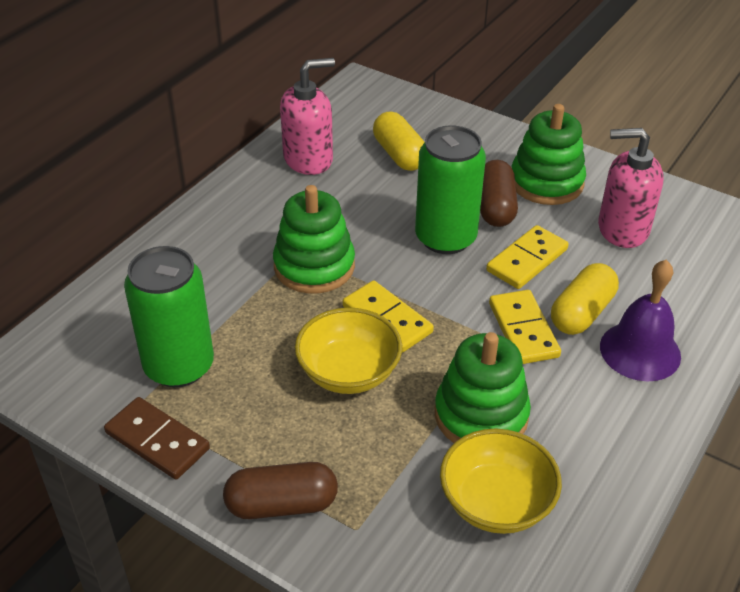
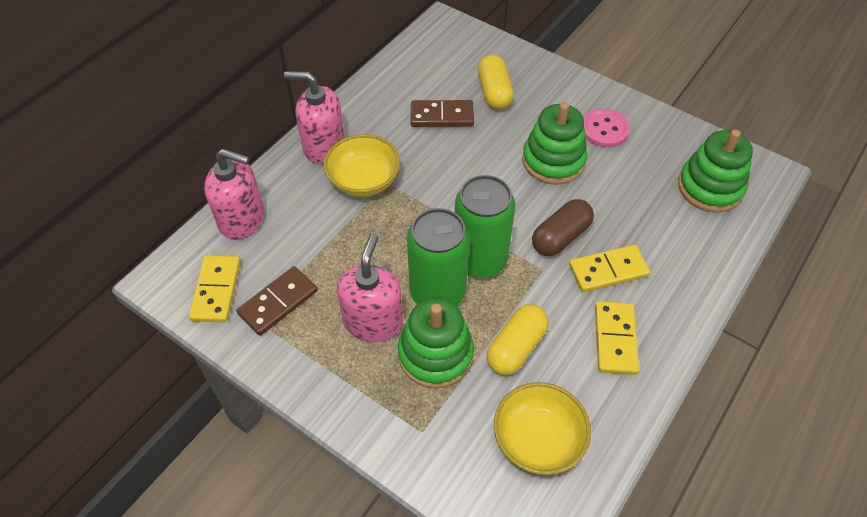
brown capsule: 2 -> 1
brown domino: 1 -> 2
pink button: 0 -> 1
pink soap dispenser: 2 -> 3
purple bell: 1 -> 0

